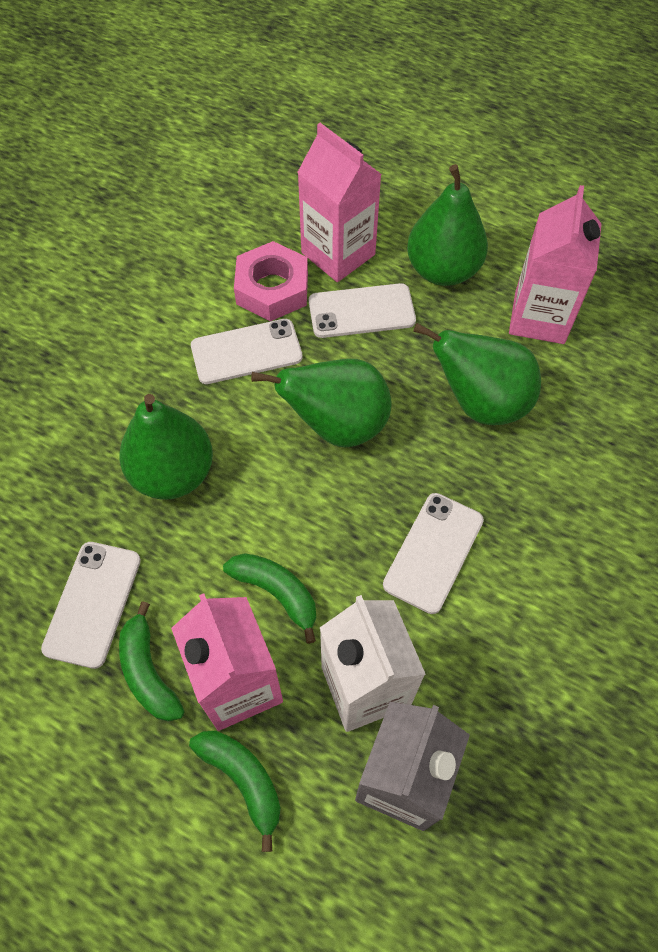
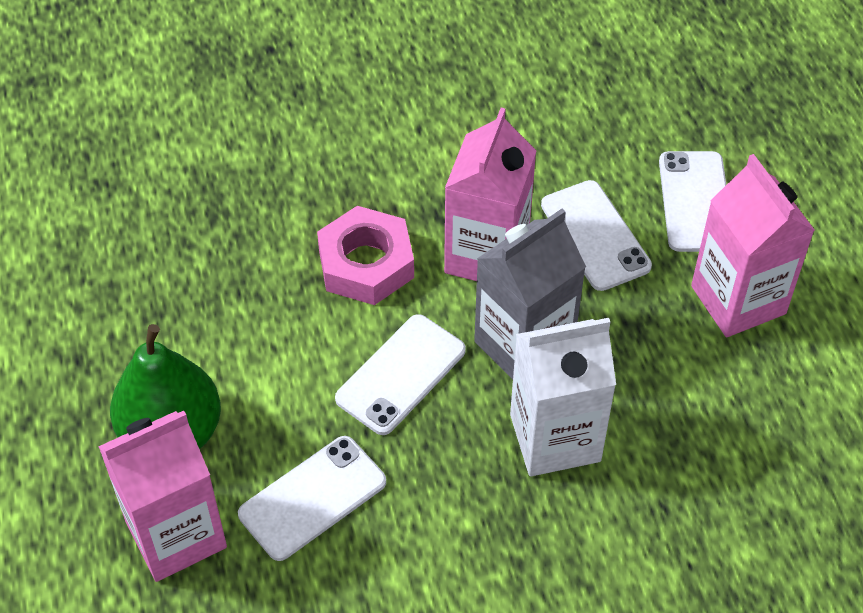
green banana: 3 -> 0
green pear: 4 -> 1

